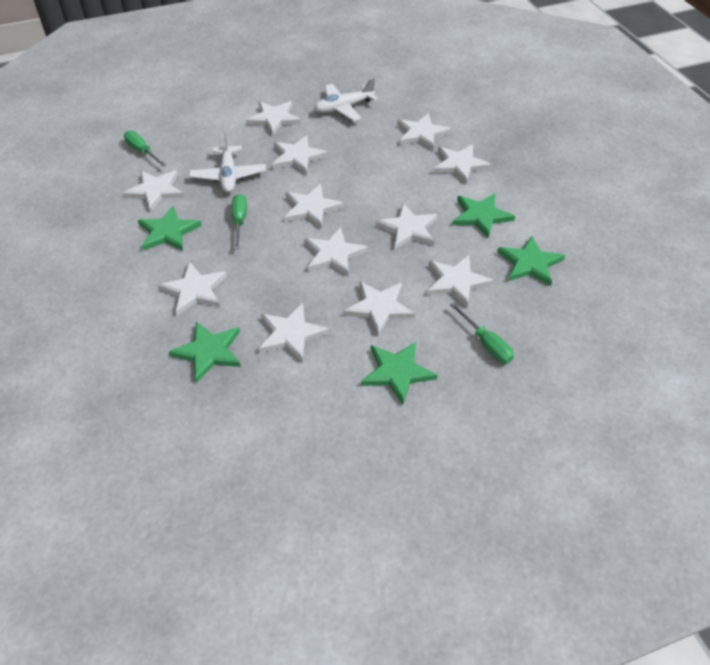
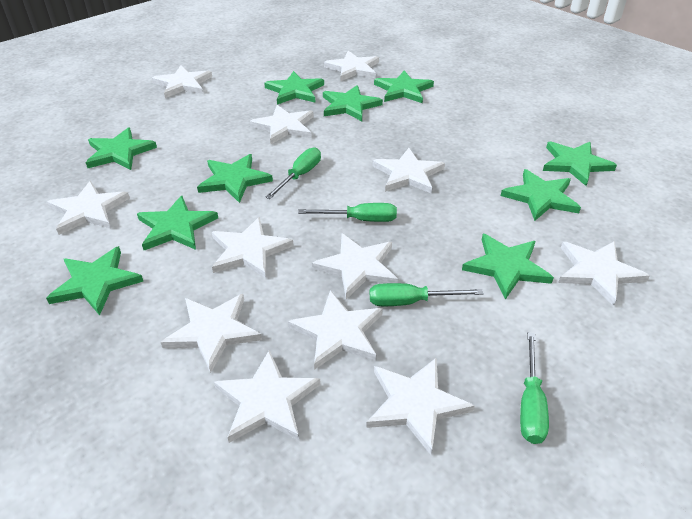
green screwdriver: 3 -> 4
green star: 5 -> 10
white plane: 2 -> 0

